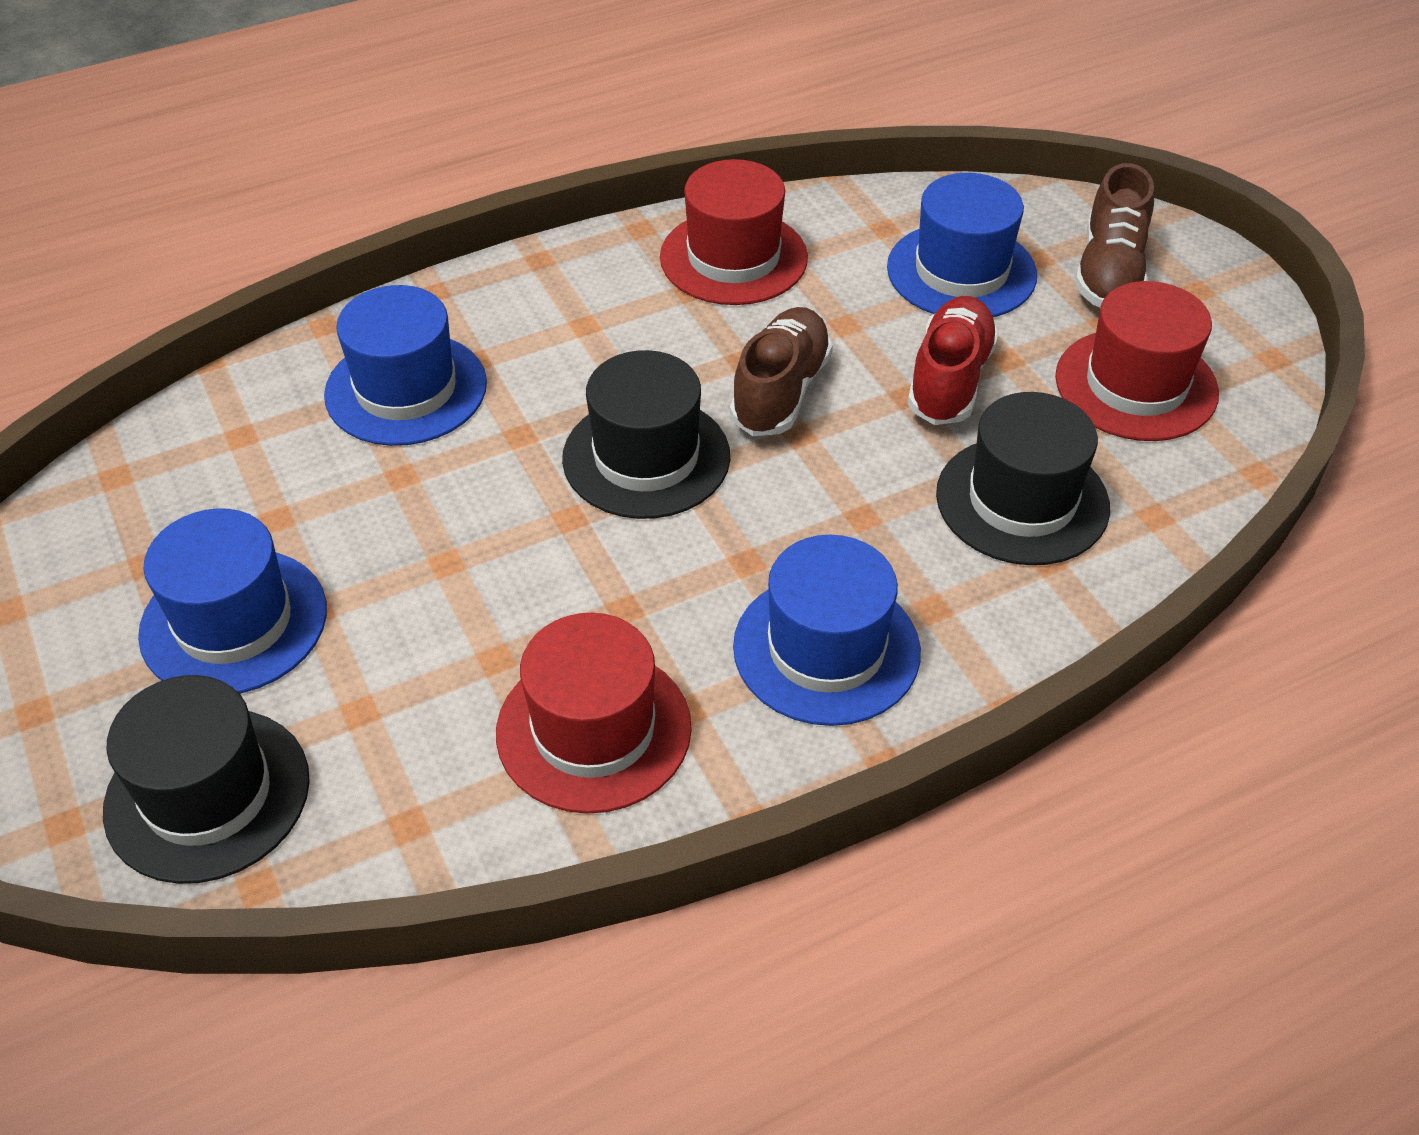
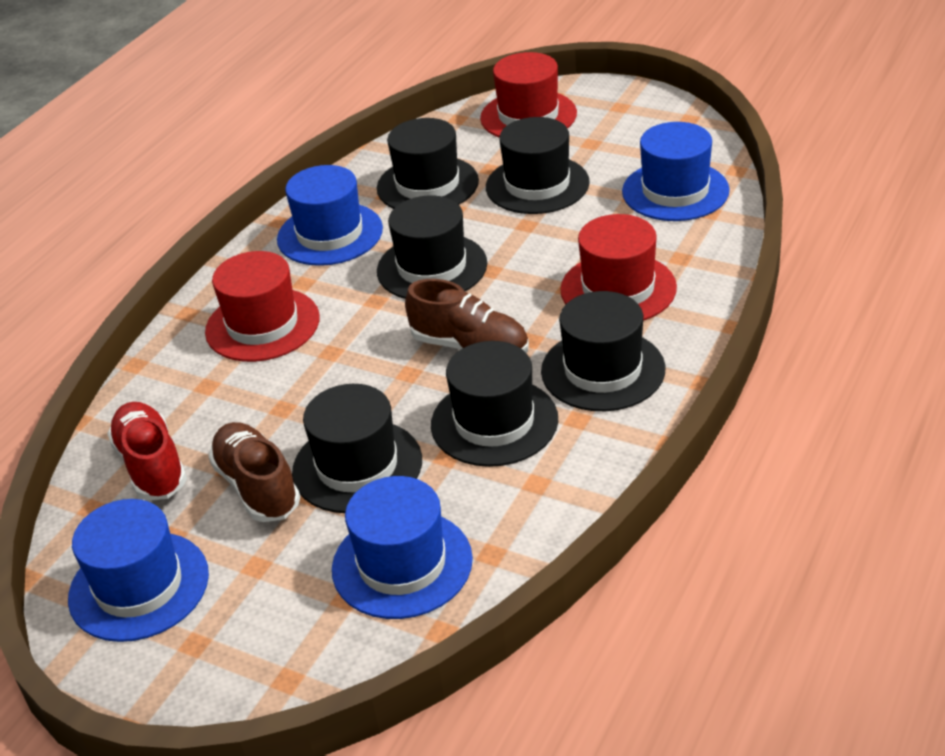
black hat: 3 -> 6

